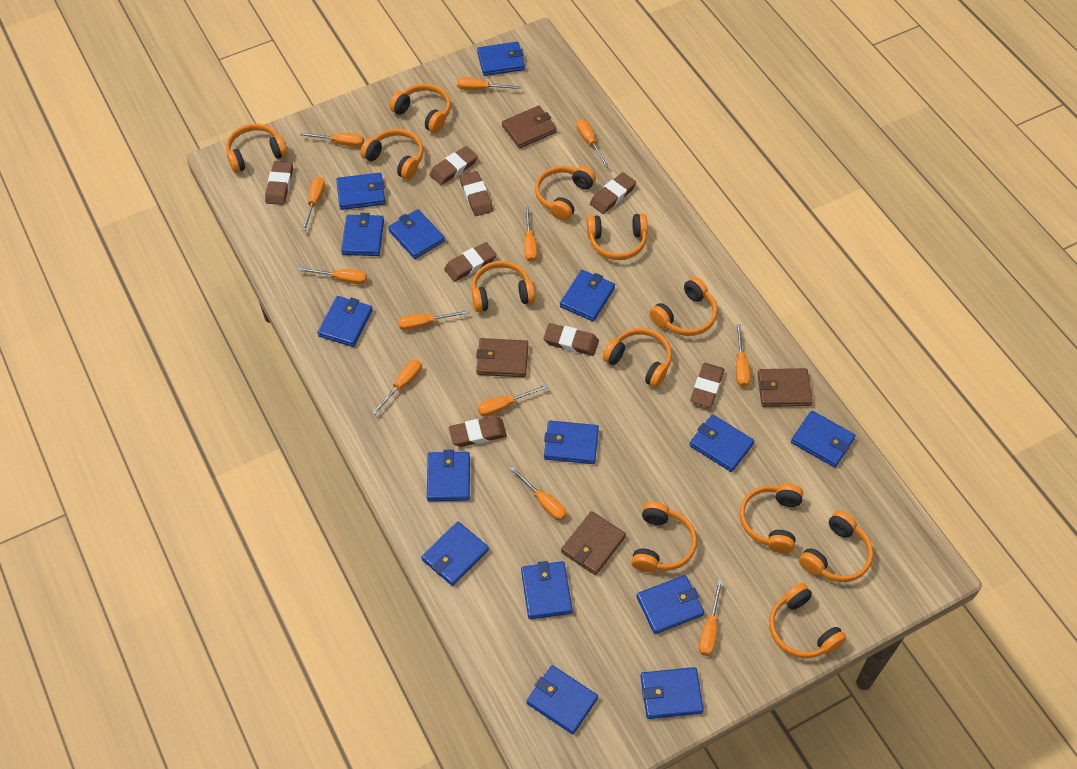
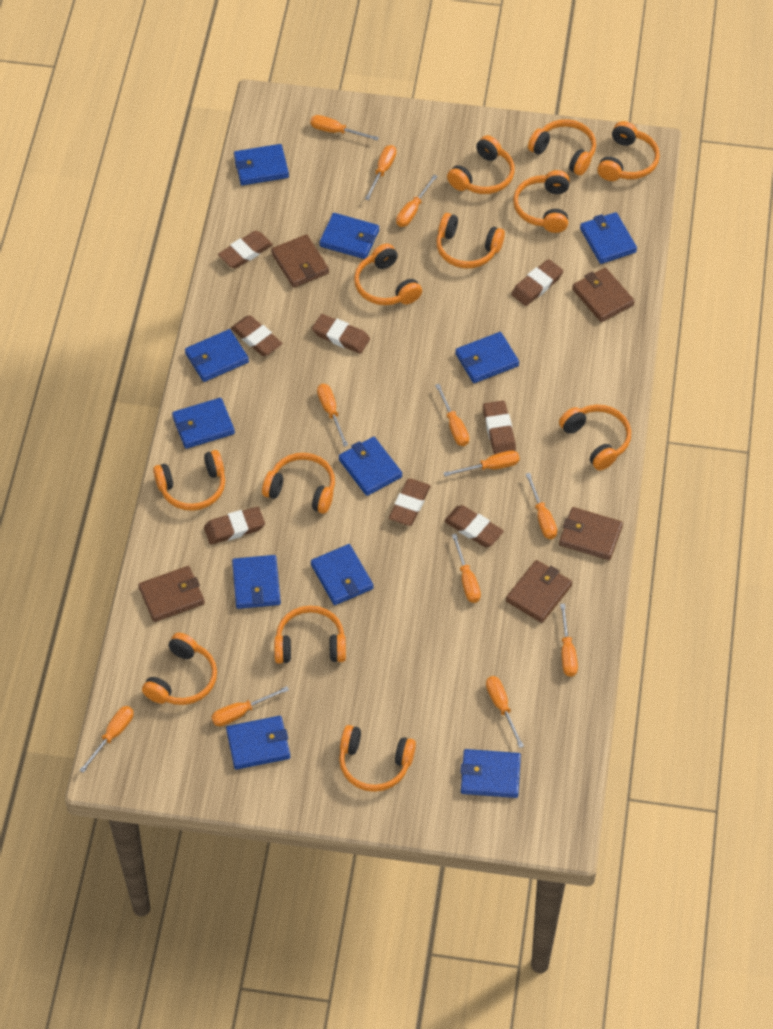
blue wallet: 15 -> 11
brown wallet: 4 -> 5

